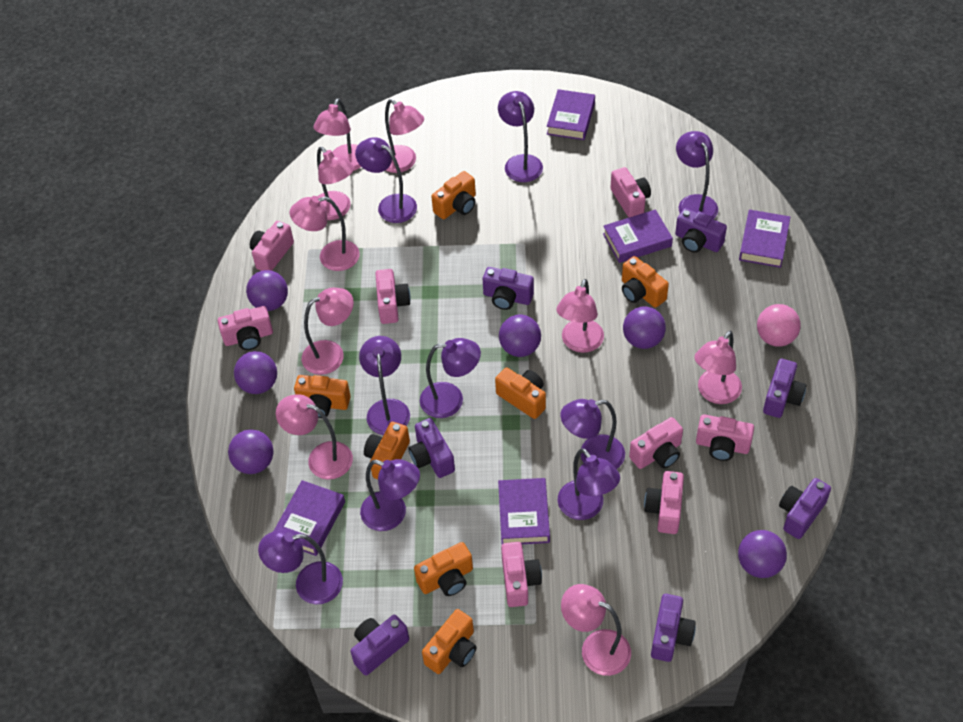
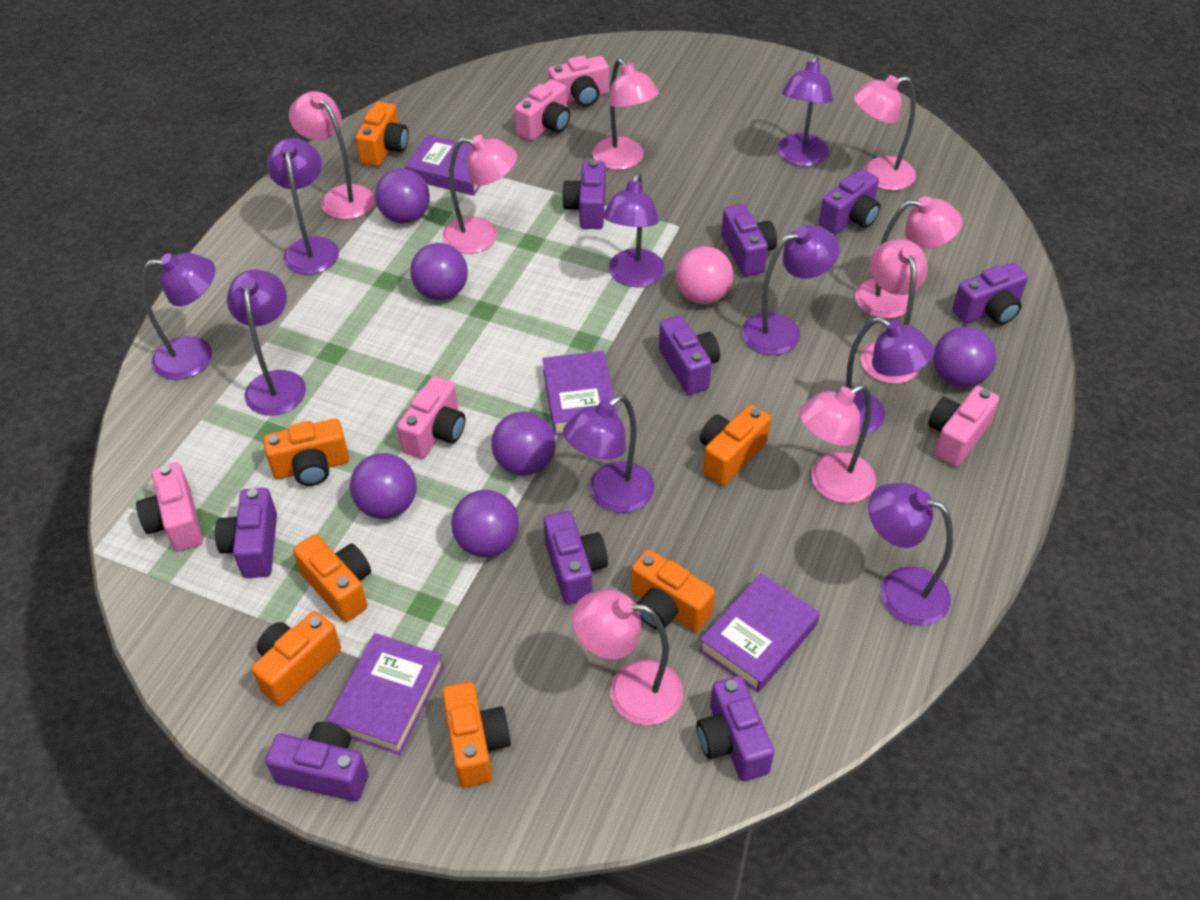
pink camera: 8 -> 5
pink lamp: 9 -> 8
purple book: 5 -> 4
purple camera: 7 -> 9

